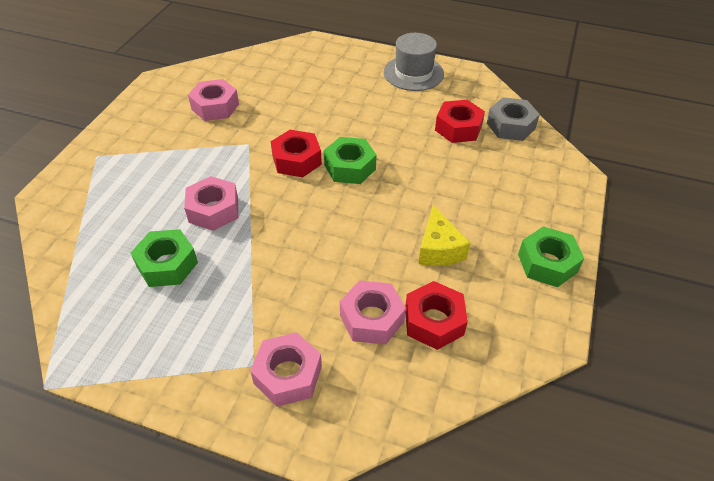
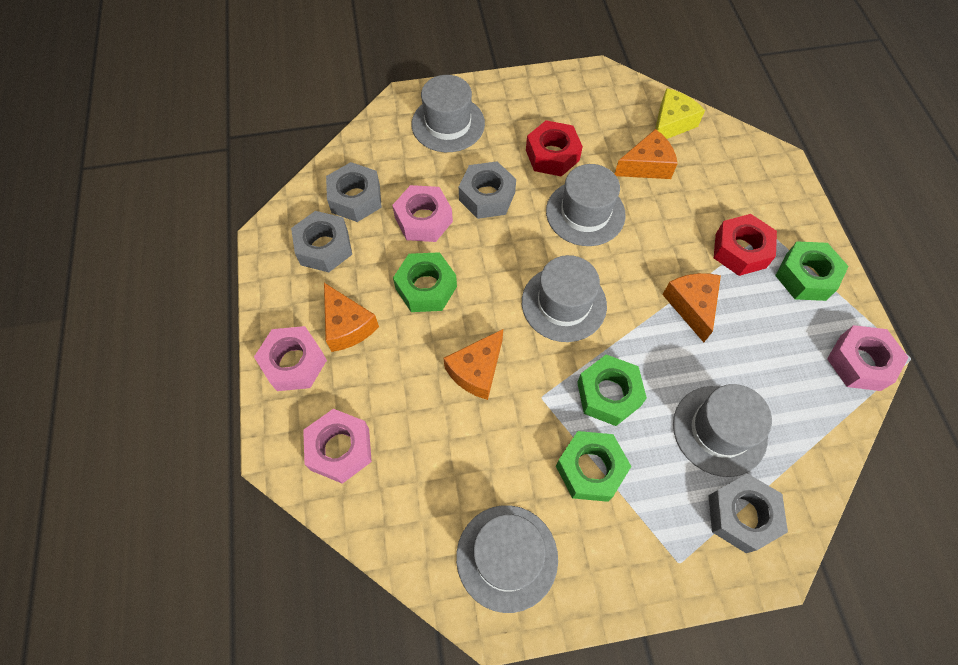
green nut: 3 -> 4
grey hat: 1 -> 5
grey nut: 1 -> 4
orange cheese: 0 -> 4
red nut: 3 -> 2

